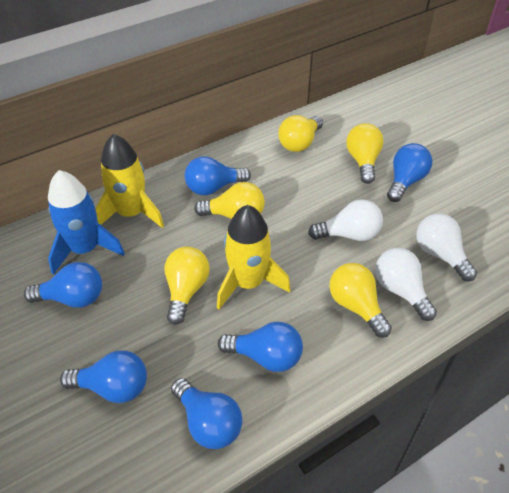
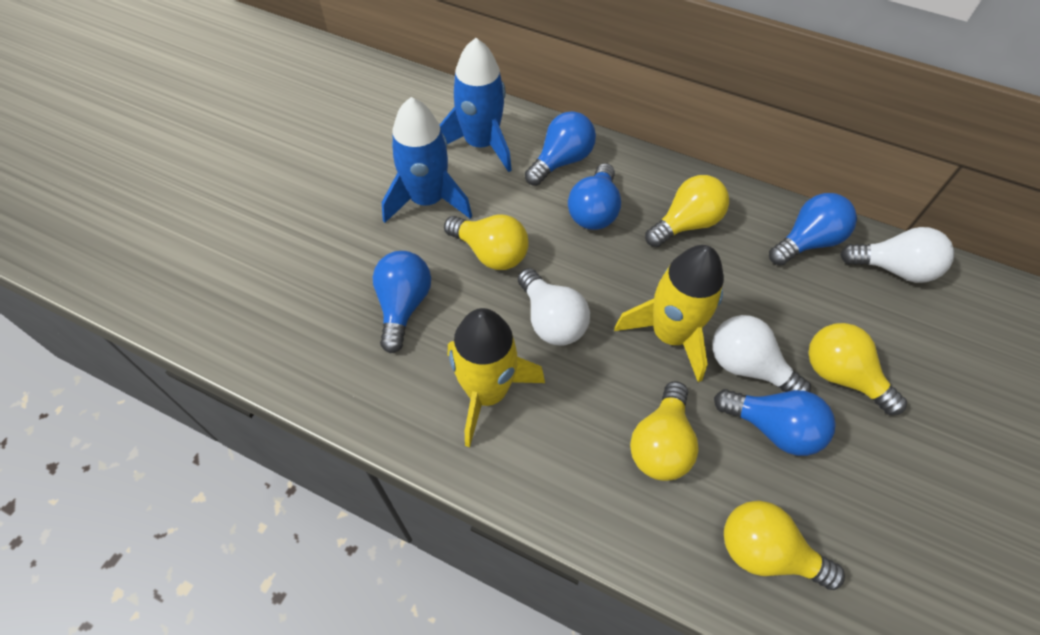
blue light bulb: 6 -> 5
blue rocket: 1 -> 2

